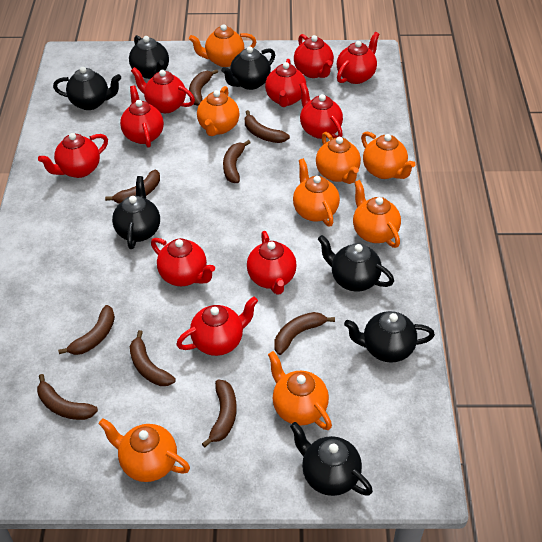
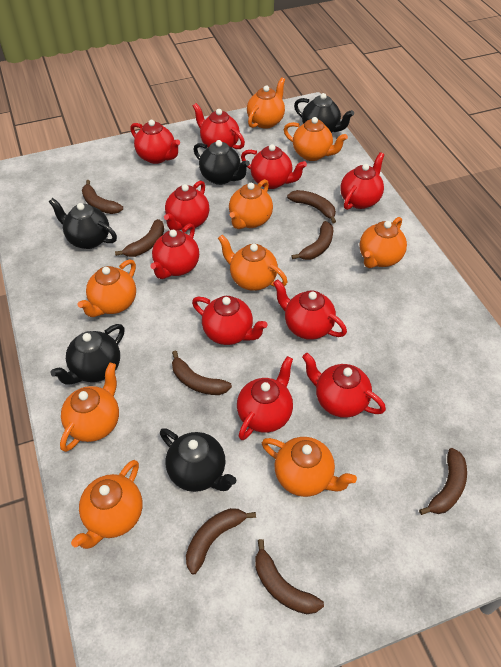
black teapot: 7 -> 5
brown banana: 9 -> 8
orange teapot: 8 -> 9

